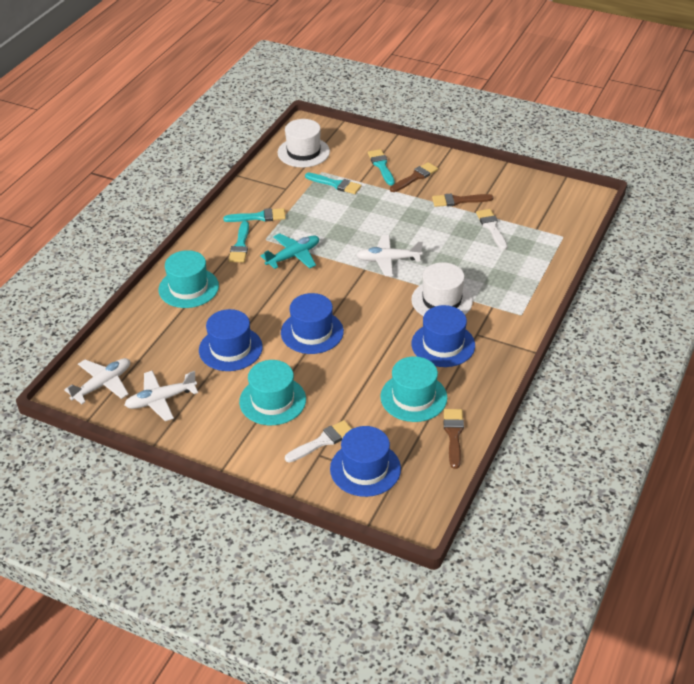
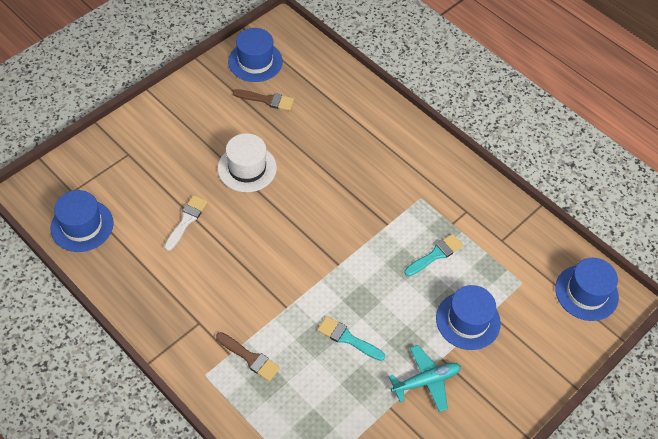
brown brush: 3 -> 2
turquoise brush: 4 -> 2
turquoise hat: 3 -> 0
white brush: 2 -> 1
white hat: 2 -> 1
white plane: 3 -> 0

